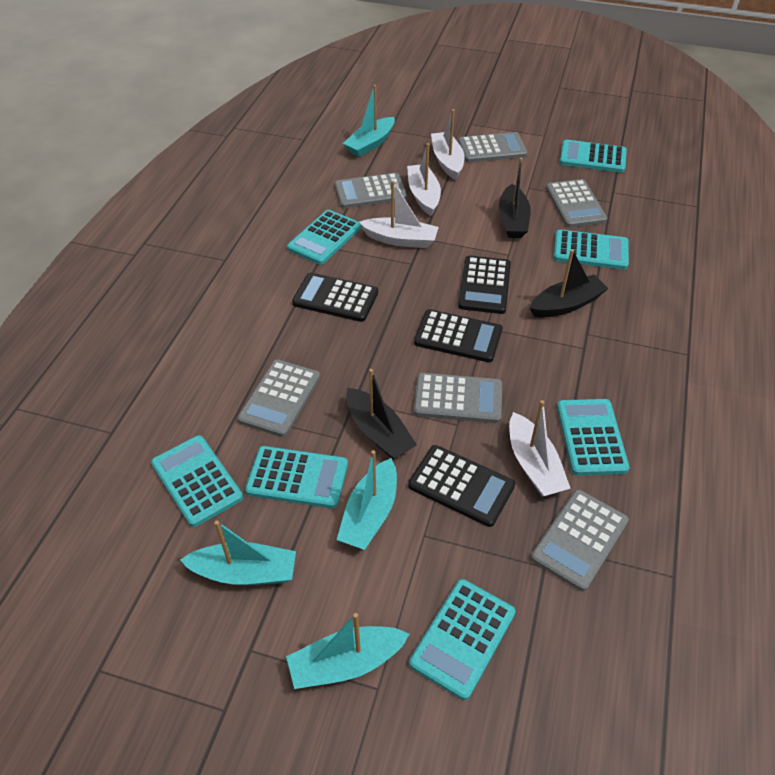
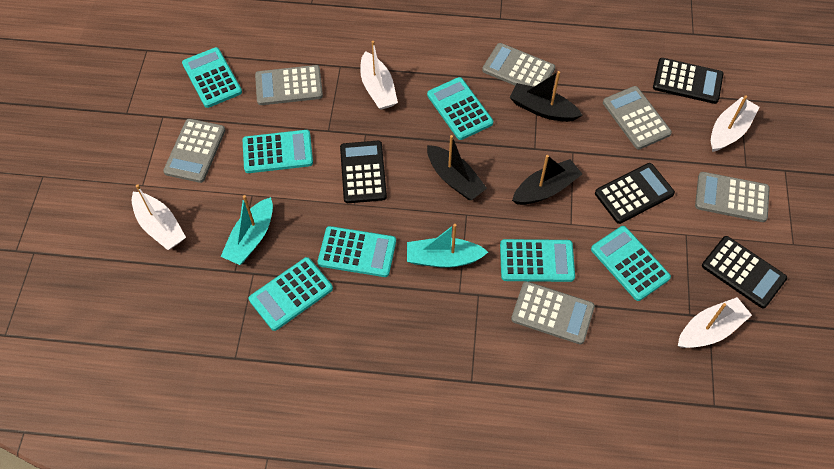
turquoise boat: 4 -> 2

